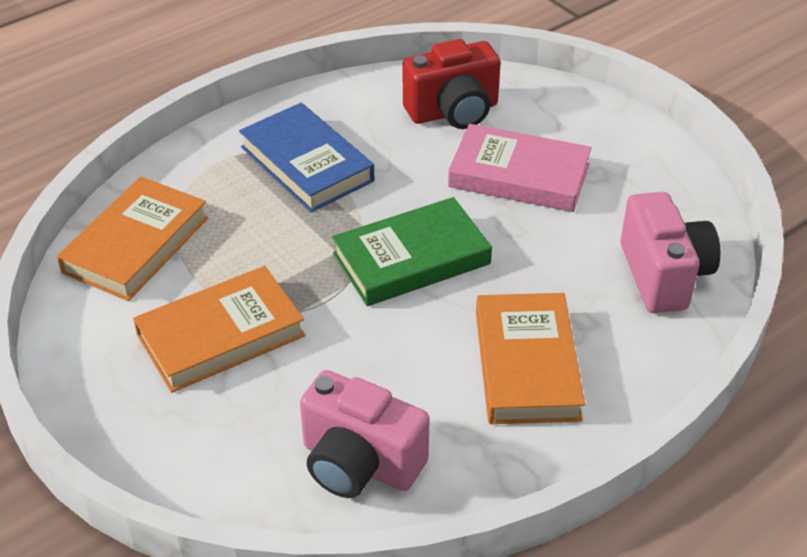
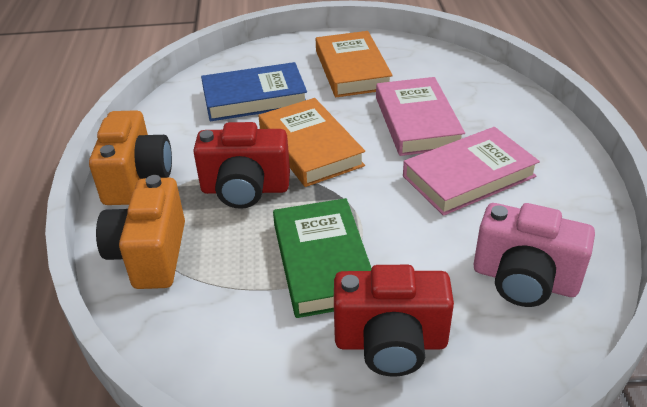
orange book: 3 -> 2
orange camera: 0 -> 2
pink book: 1 -> 2
pink camera: 2 -> 1
red camera: 1 -> 2

